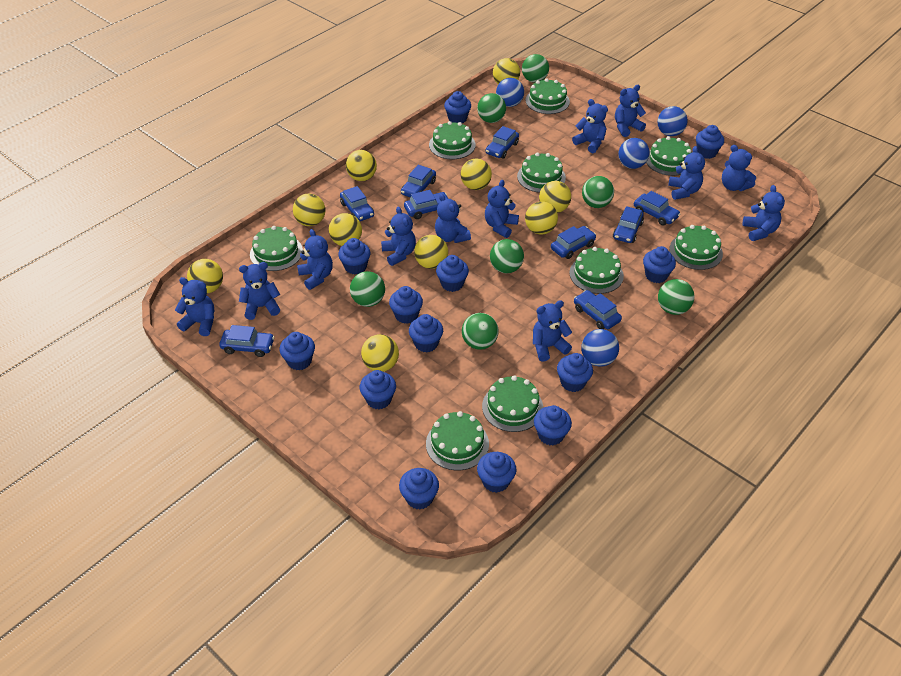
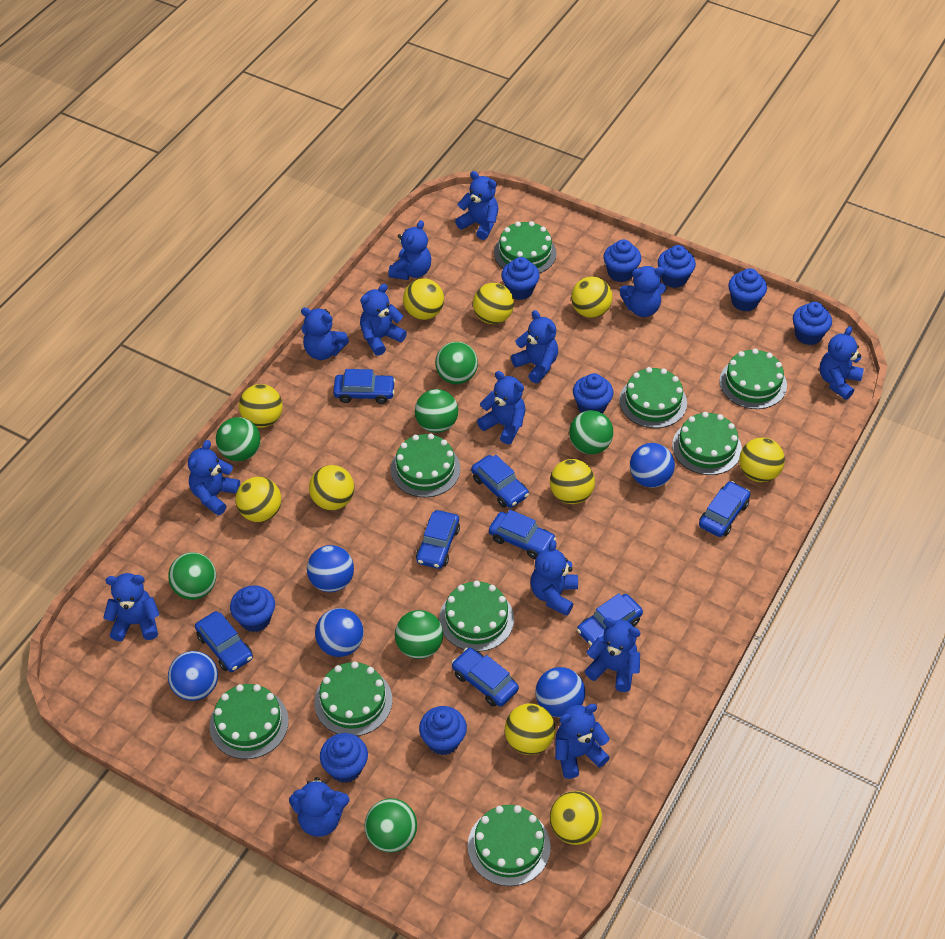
blue ball: 4 -> 5
blue car: 9 -> 8
blue cupcake: 13 -> 9
blue teddy bear: 12 -> 14

